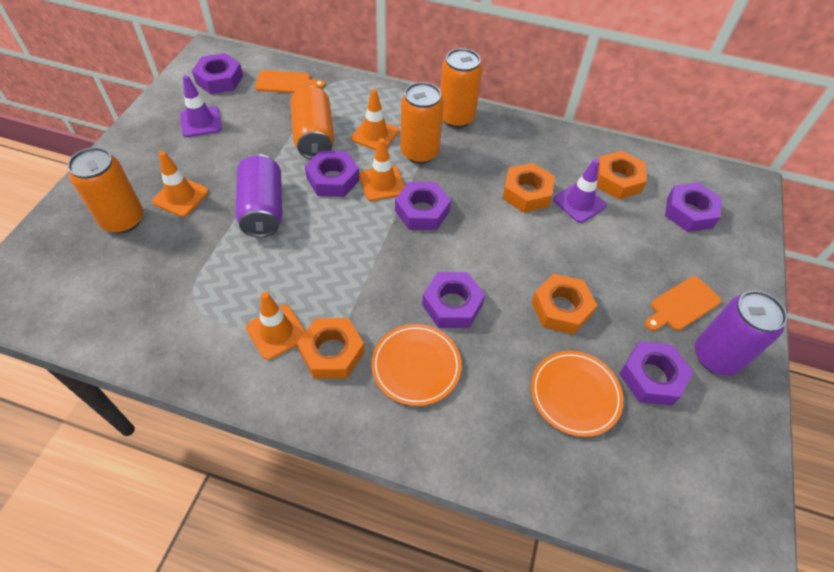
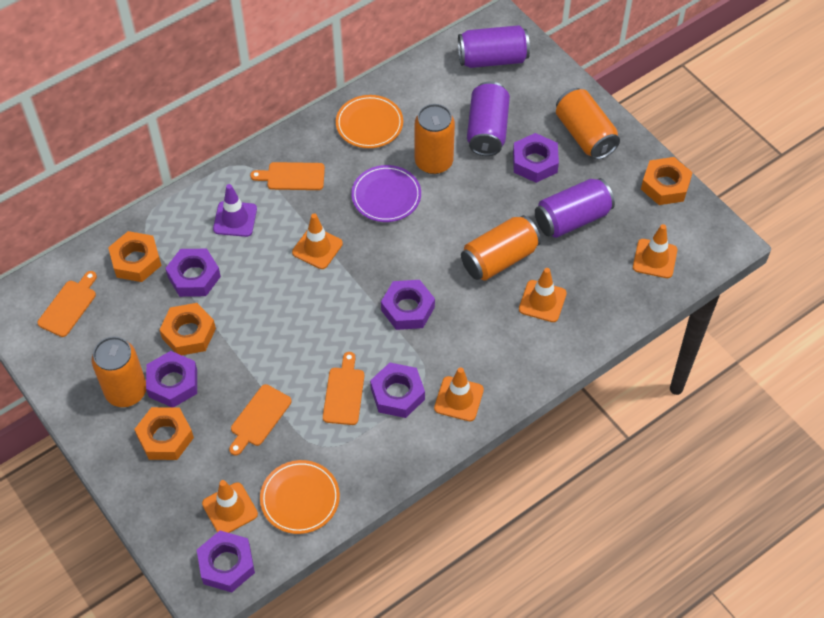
orange cutting board: 2 -> 4
orange traffic cone: 4 -> 5
purple can: 2 -> 3
purple plate: 0 -> 1
purple traffic cone: 2 -> 1

